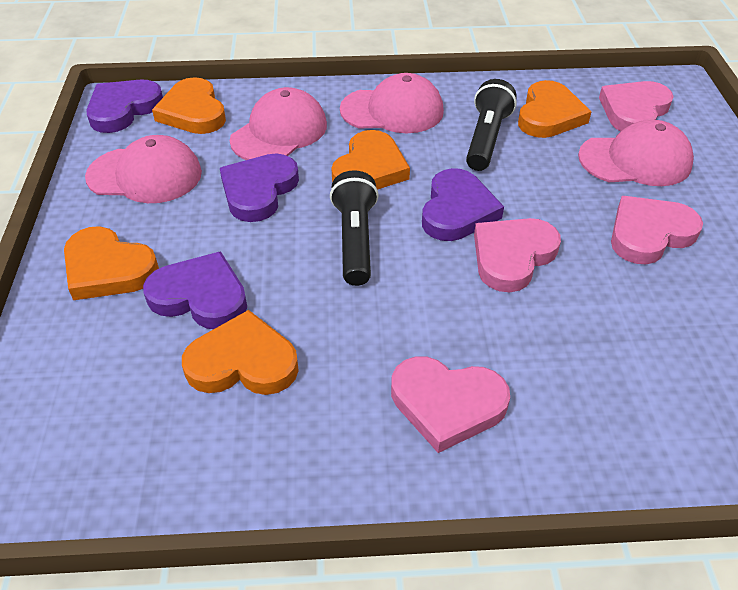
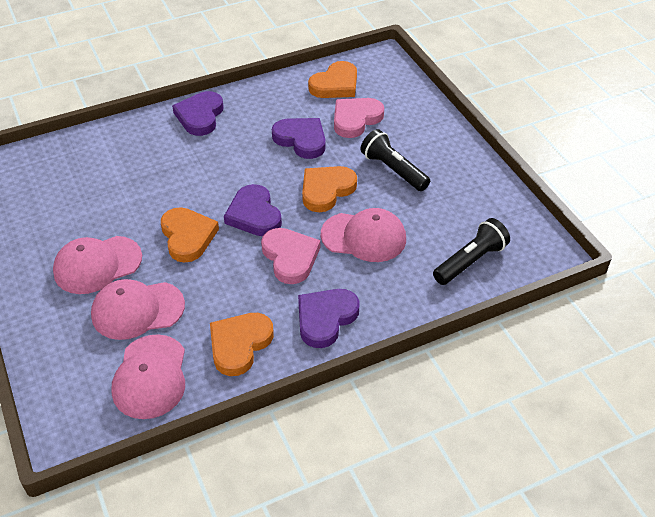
orange heart: 5 -> 4
pink heart: 4 -> 2

